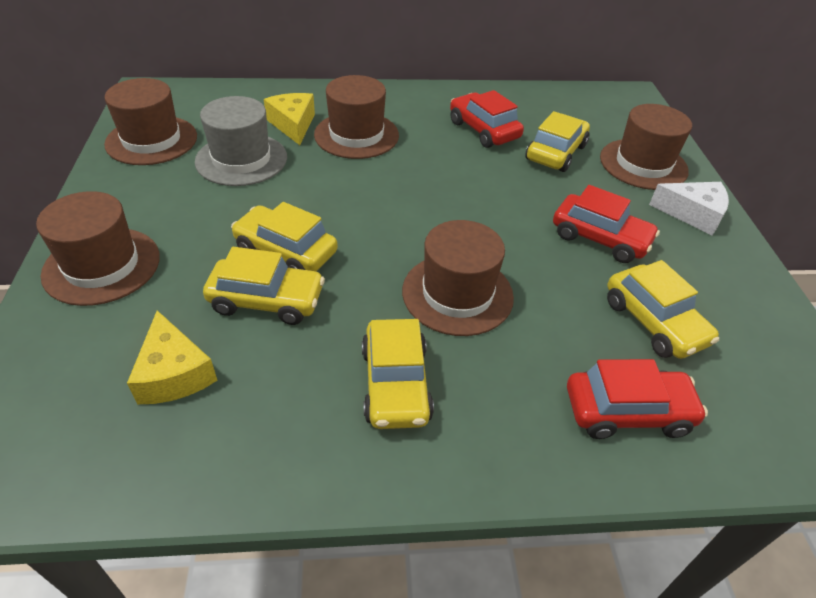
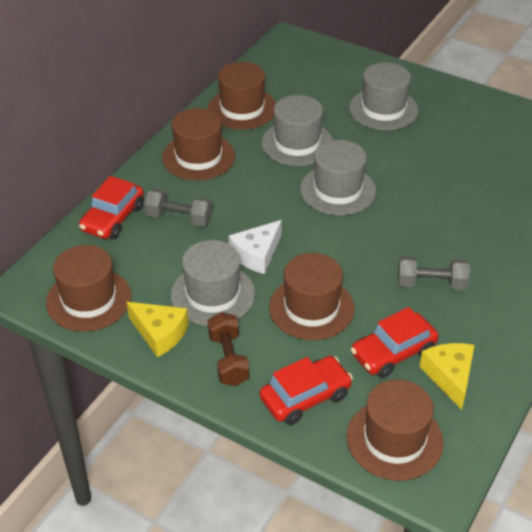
brown dumbbell: 0 -> 1
grey dumbbell: 0 -> 2
grey hat: 1 -> 4
yellow car: 5 -> 0

